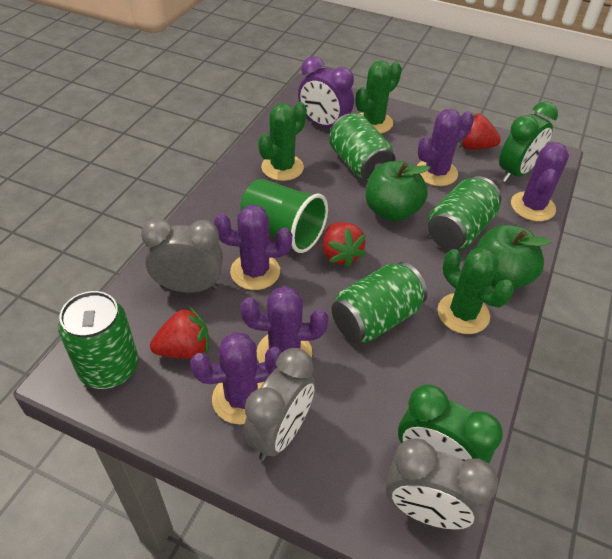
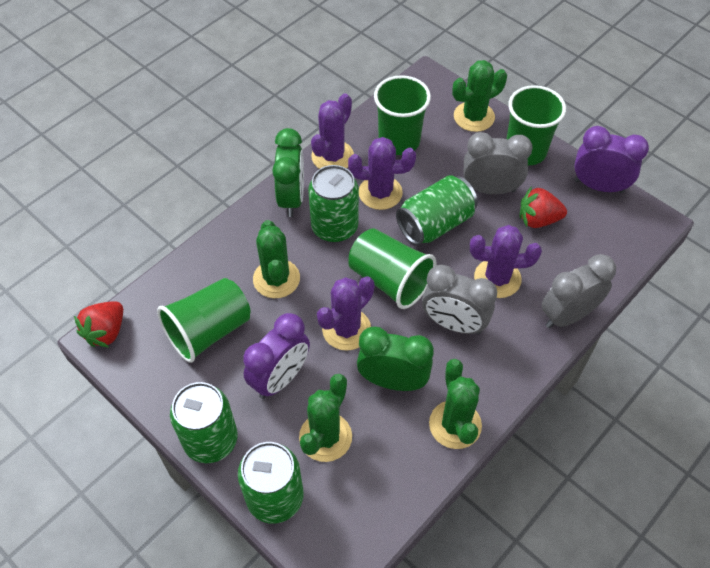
green apple: 2 -> 0
green cactus: 3 -> 4
green cup: 1 -> 4
purple cactus: 5 -> 4
purple clock: 1 -> 2
red strawberry: 3 -> 2

